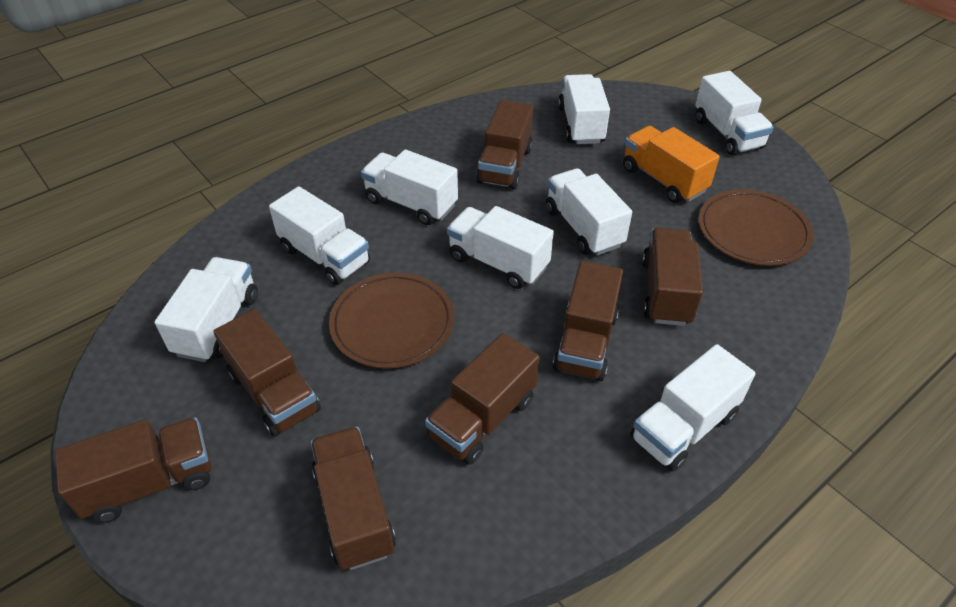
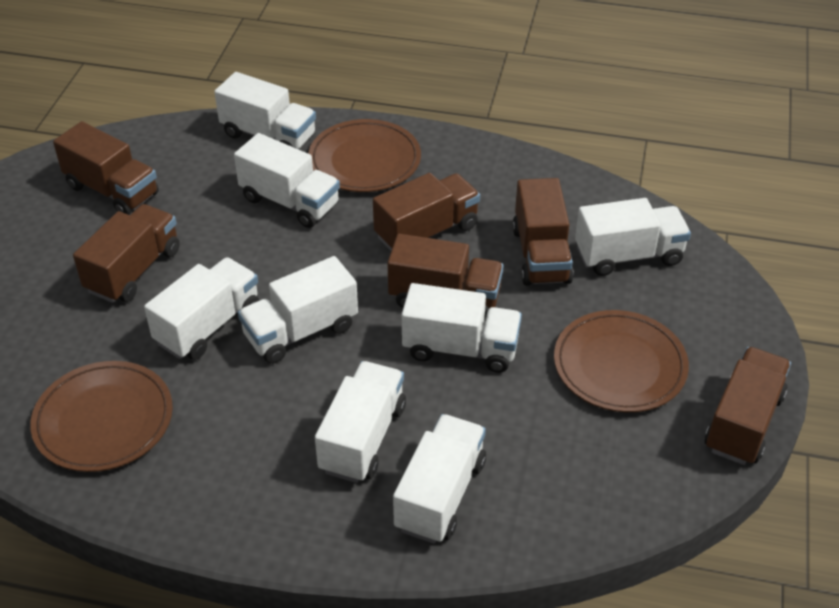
brown plate: 2 -> 3
brown truck: 7 -> 6
orange truck: 1 -> 0

